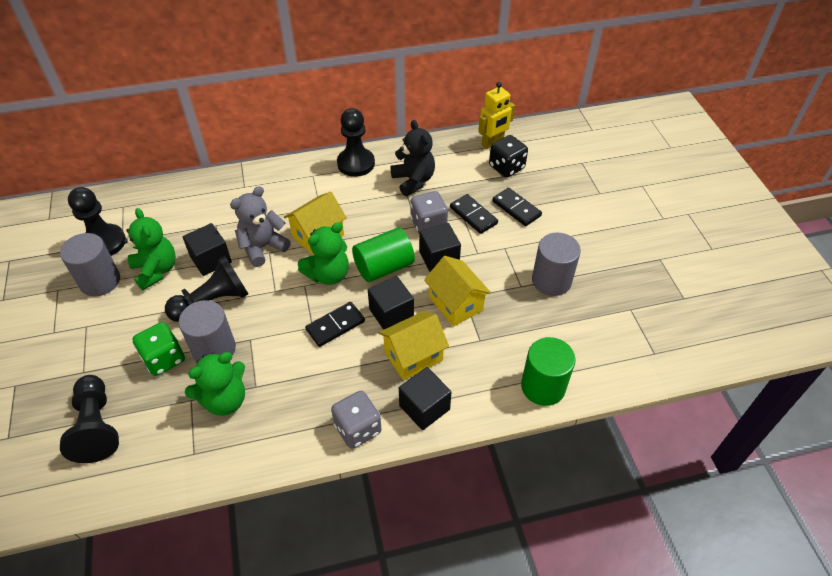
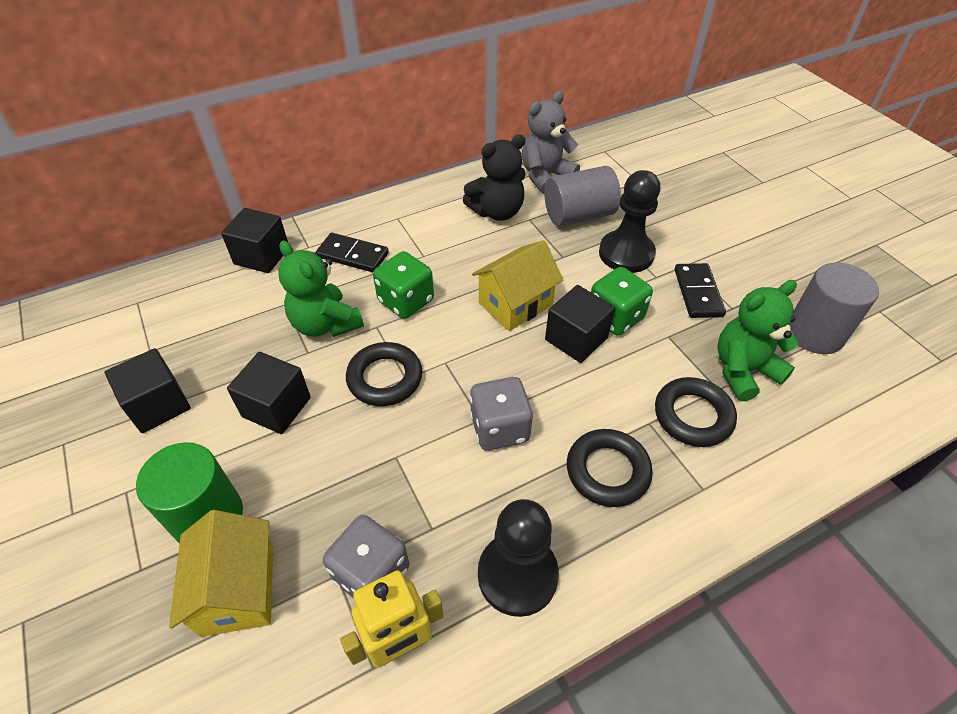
black dice: 1 -> 0
black domino: 3 -> 2
black pawn: 4 -> 2
black ring: 0 -> 3
green cylinder: 2 -> 1
green dice: 1 -> 2
green teddy bear: 3 -> 2
grey cylinder: 3 -> 2
yellow house: 3 -> 2

